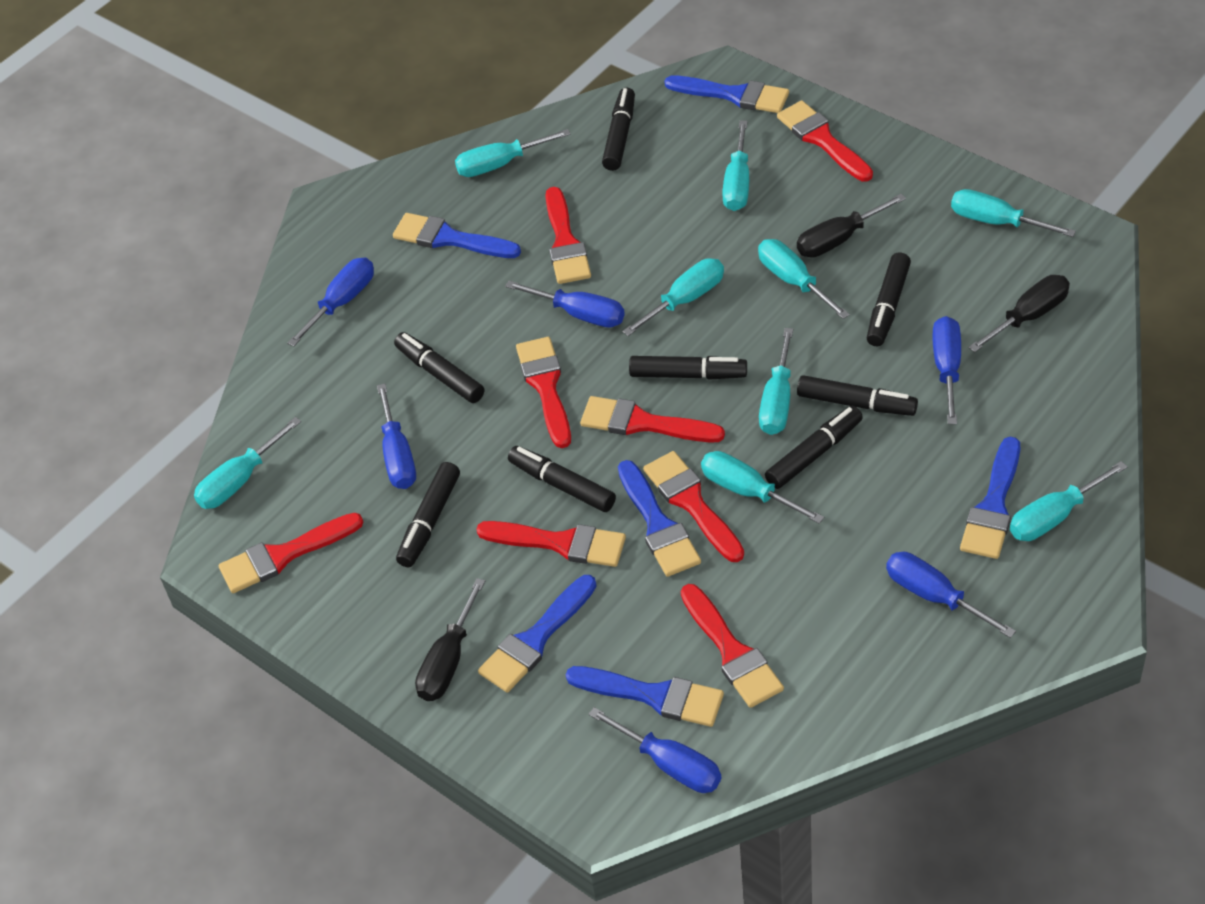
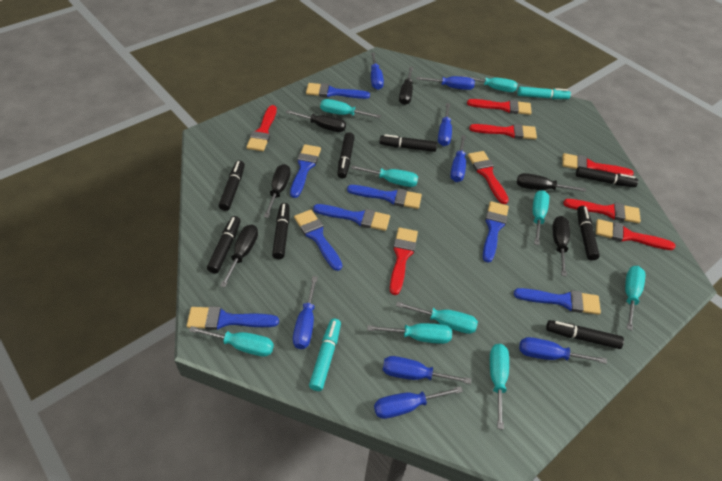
black screwdriver: 3 -> 6
blue brush: 6 -> 8
blue screwdriver: 6 -> 8
turquoise marker: 0 -> 2

